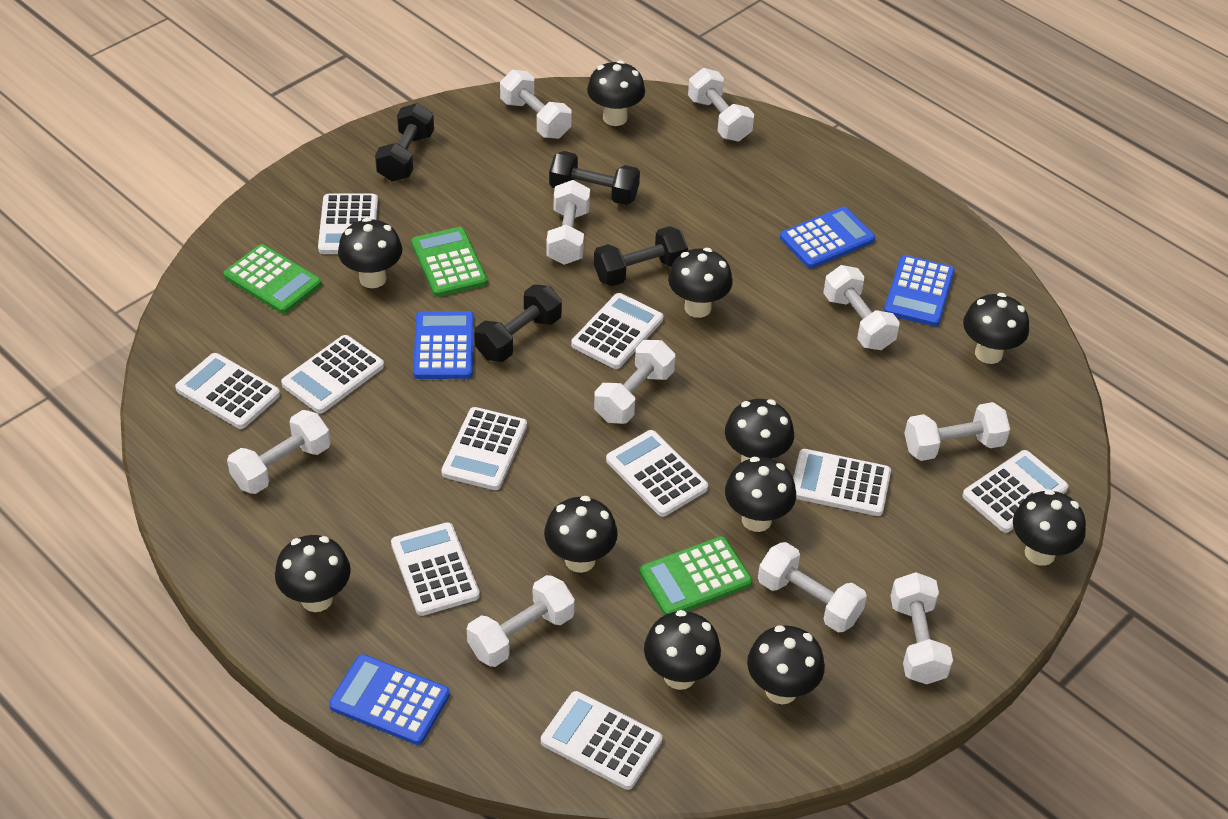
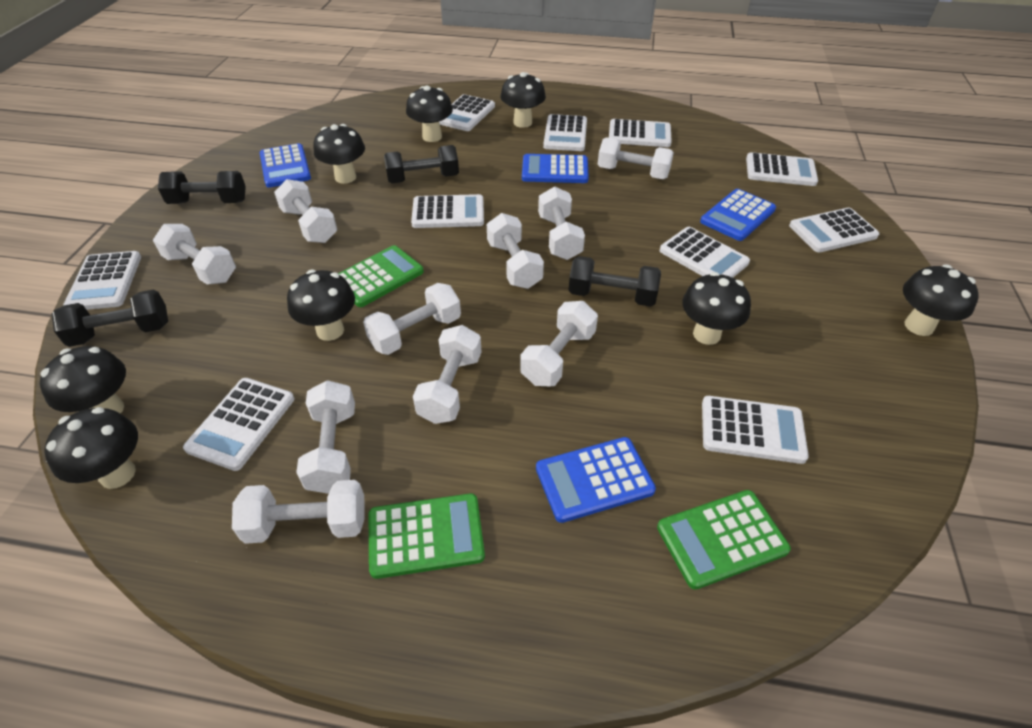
black mushroom: 11 -> 8

